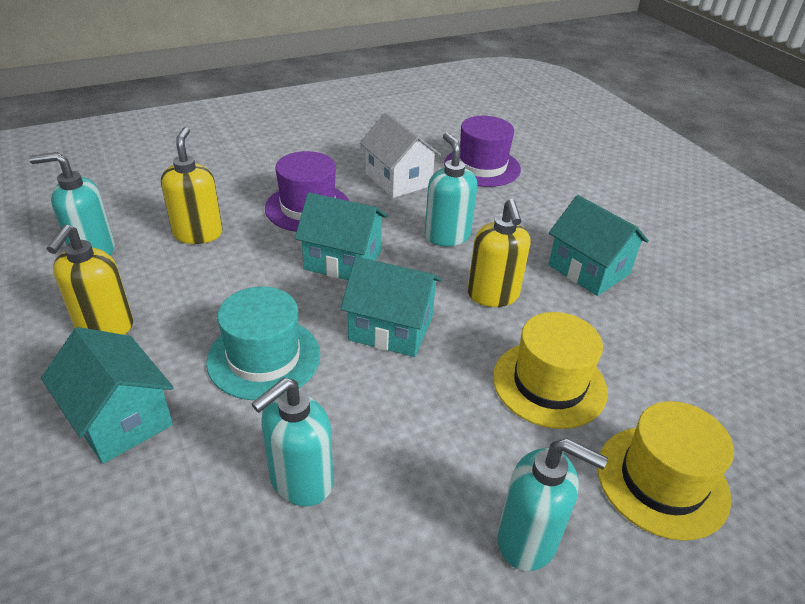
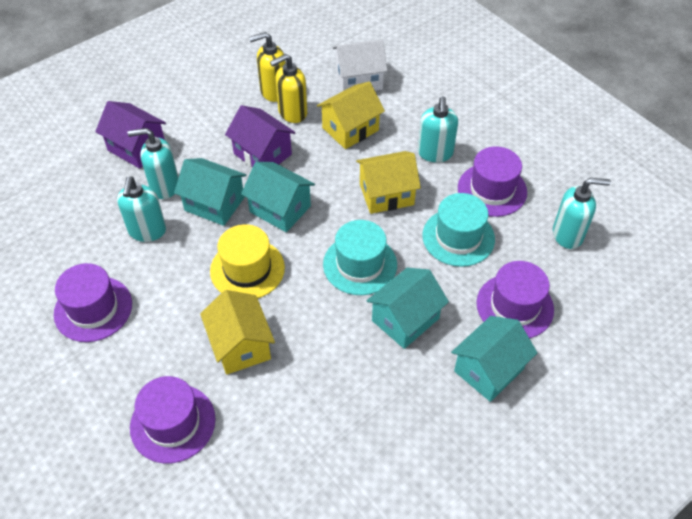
purple hat: 2 -> 4
purple house: 0 -> 2
turquoise hat: 1 -> 2
yellow hat: 2 -> 1
yellow house: 0 -> 3
yellow soap dispenser: 3 -> 2

